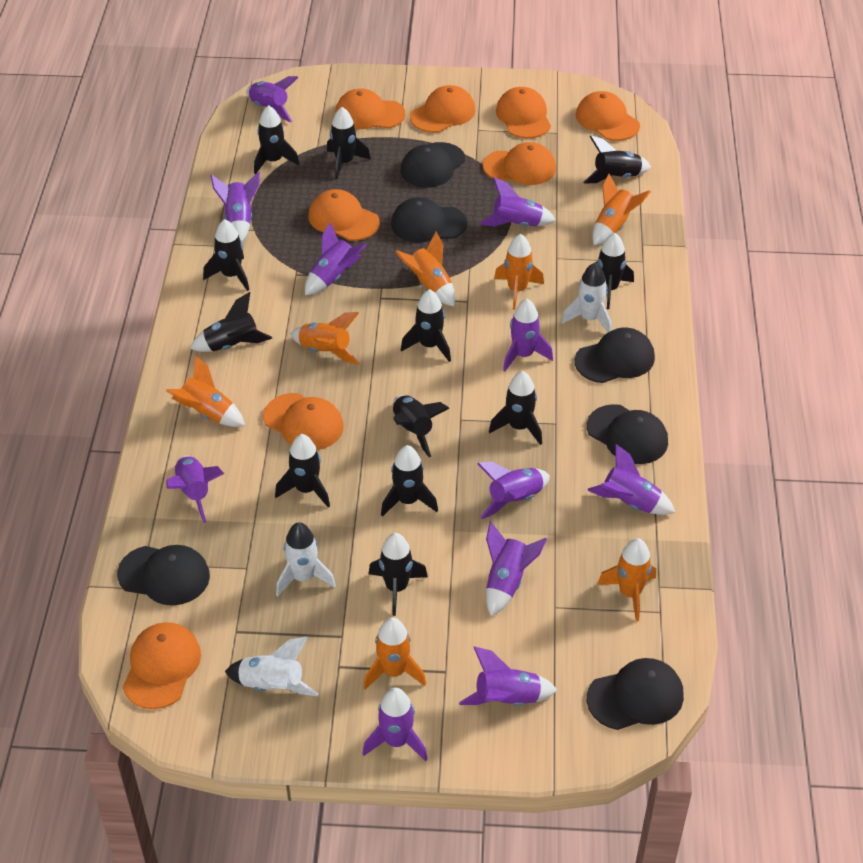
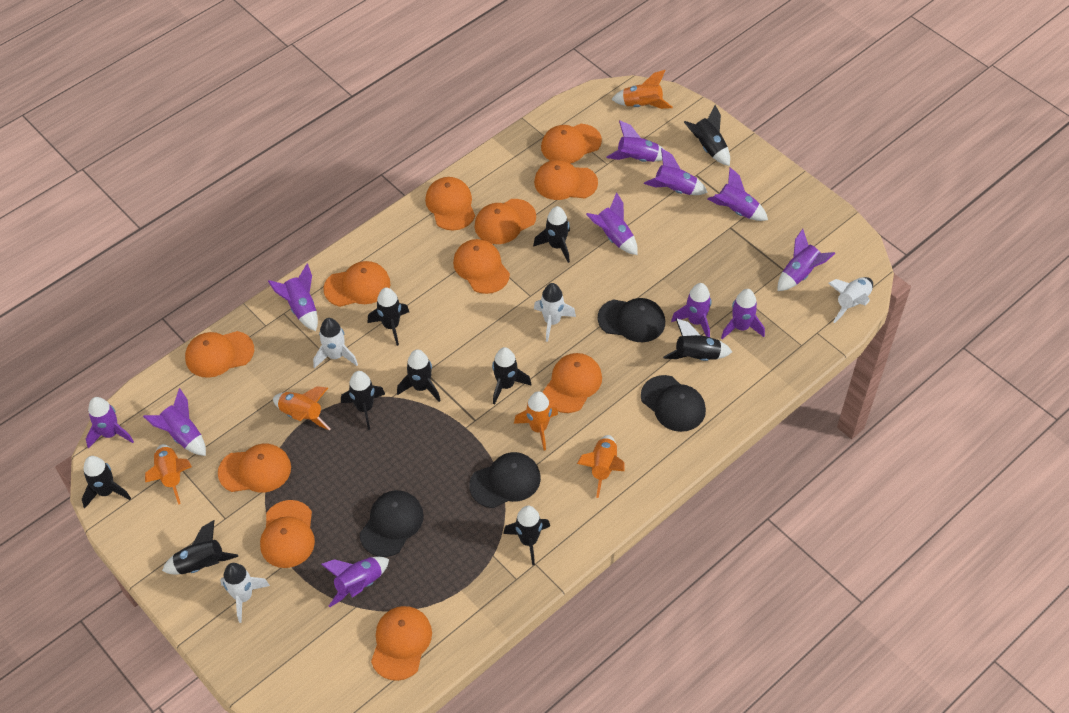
black cap: 6 -> 4
black rocket: 12 -> 10
orange cap: 8 -> 11
orange rocket: 7 -> 5
white rocket: 3 -> 4

